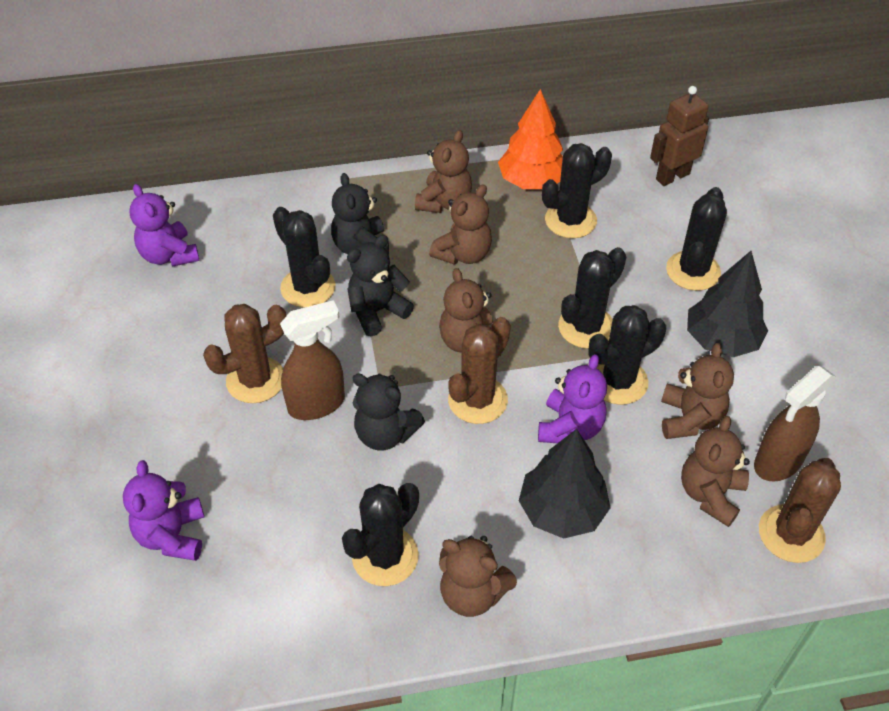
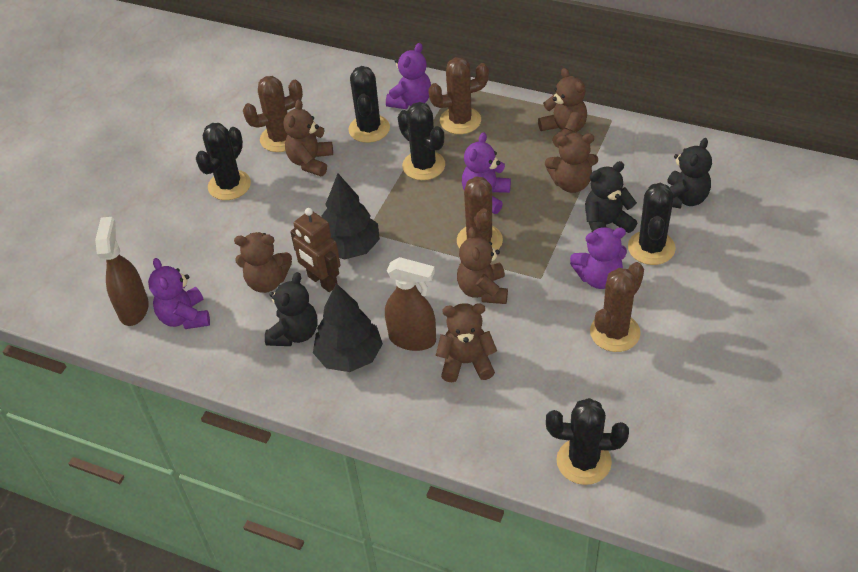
black cactus: 6 -> 5
brown cactus: 3 -> 4
orange tree: 1 -> 0
purple teddy bear: 3 -> 4

